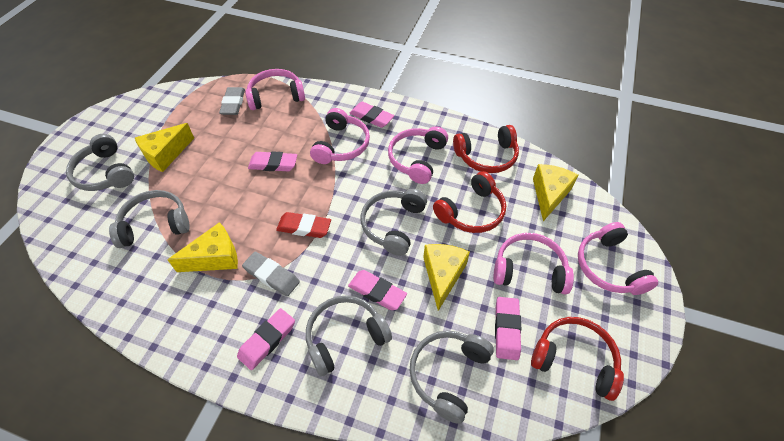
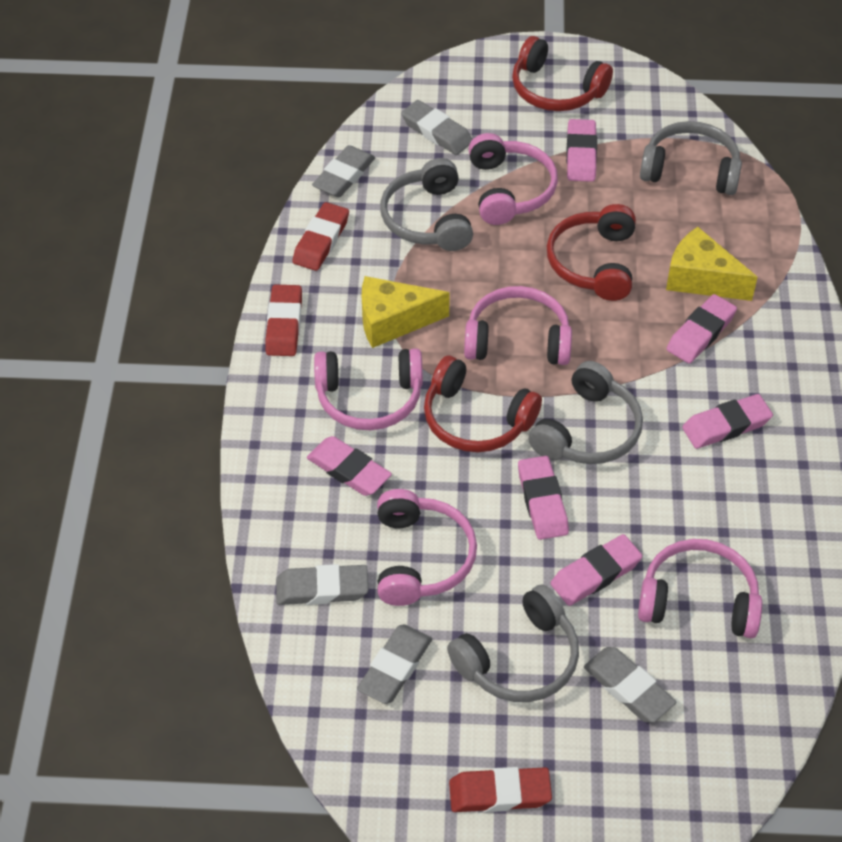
grey eraser: 2 -> 5
grey headphones: 5 -> 4
pink eraser: 5 -> 6
red eraser: 1 -> 3
yellow cheese: 4 -> 2

